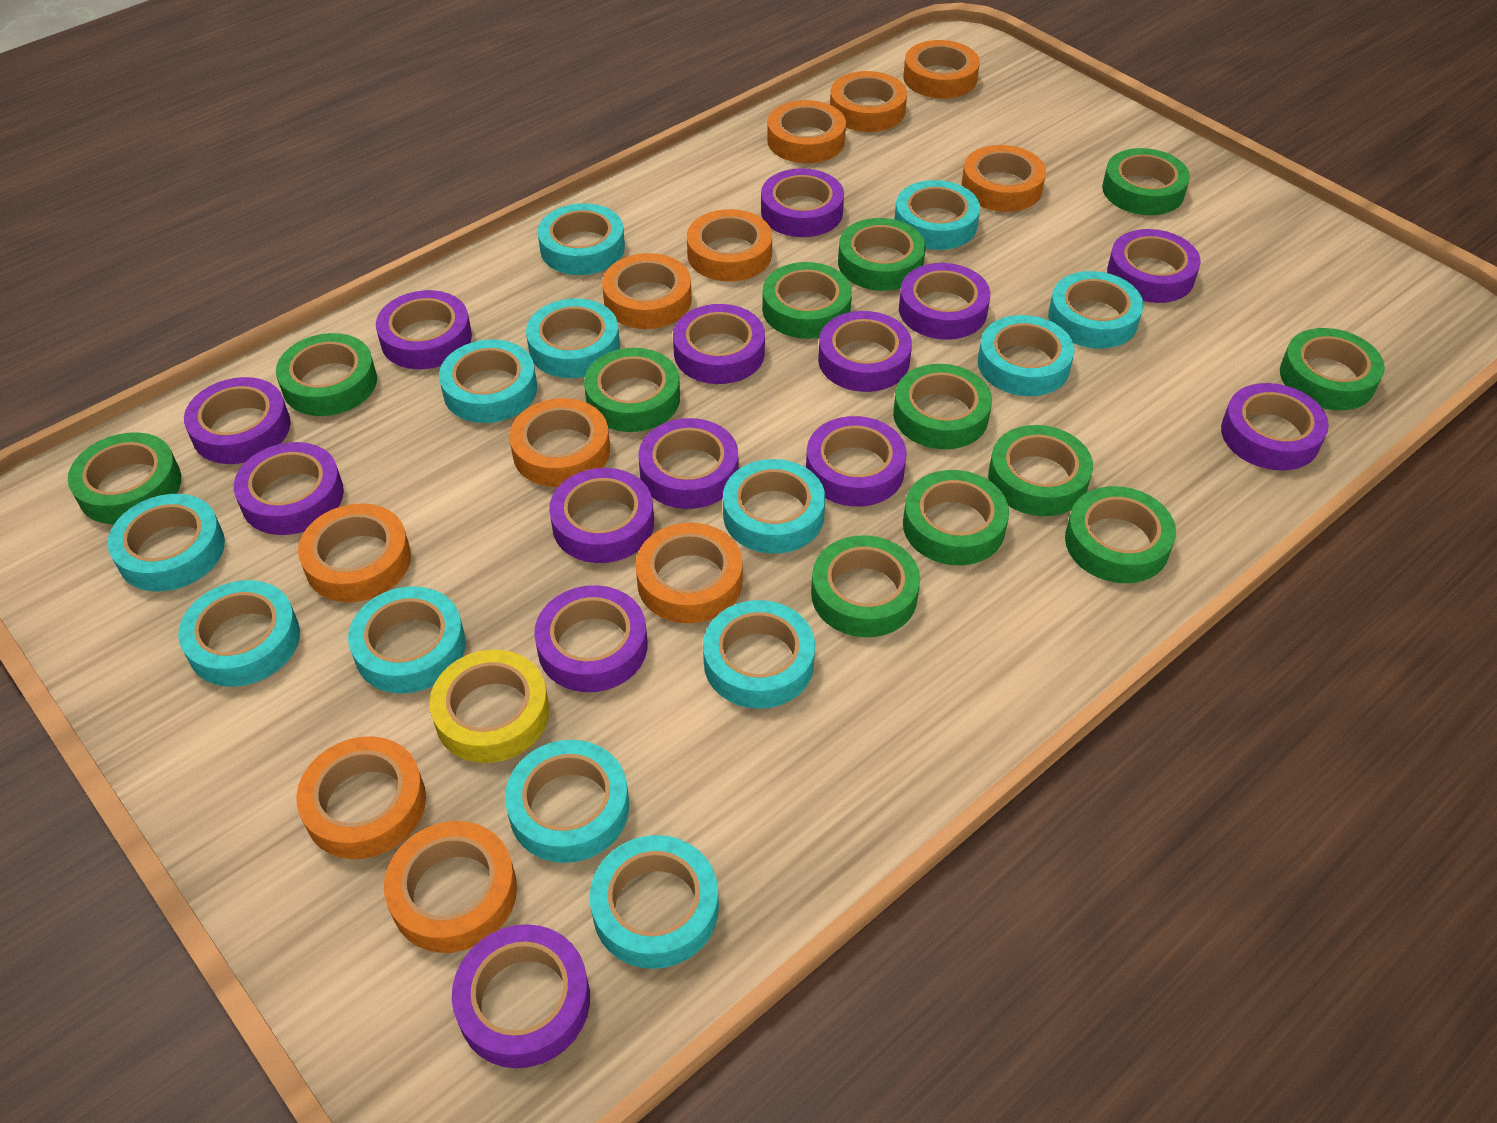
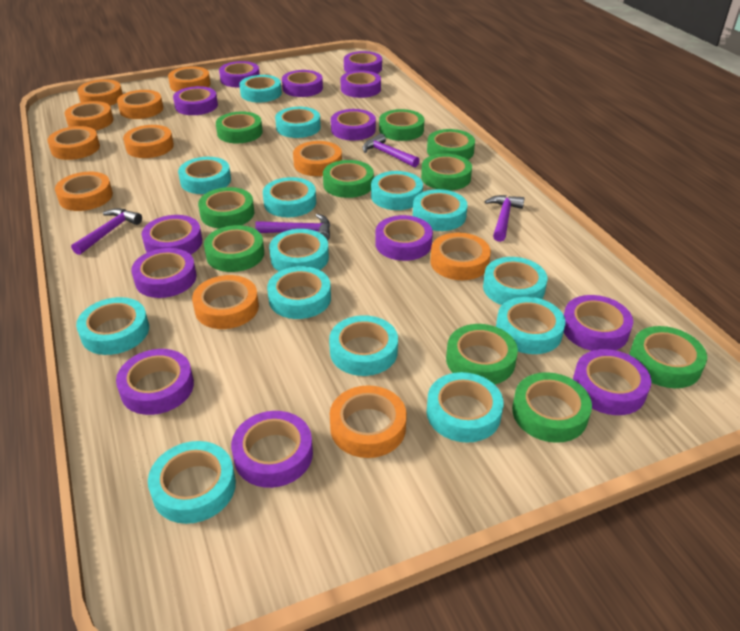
green tape: 12 -> 10
purple hammer: 0 -> 4
purple tape: 14 -> 13
turquoise tape: 13 -> 14
yellow tape: 1 -> 0

